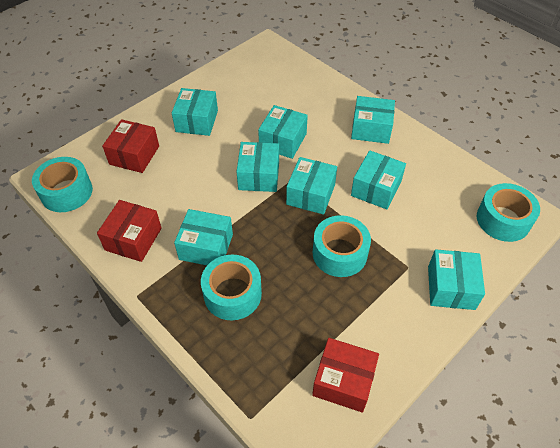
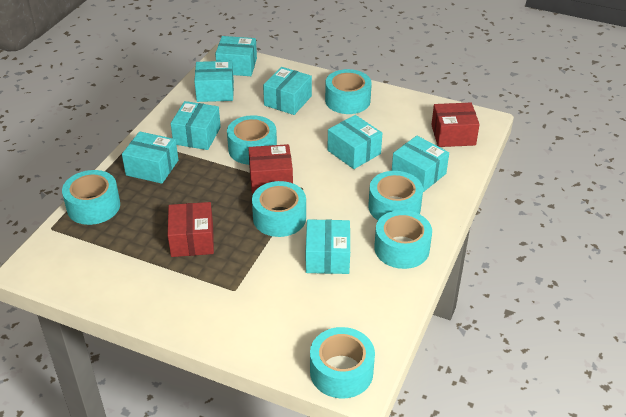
turquoise tape: 4 -> 7

